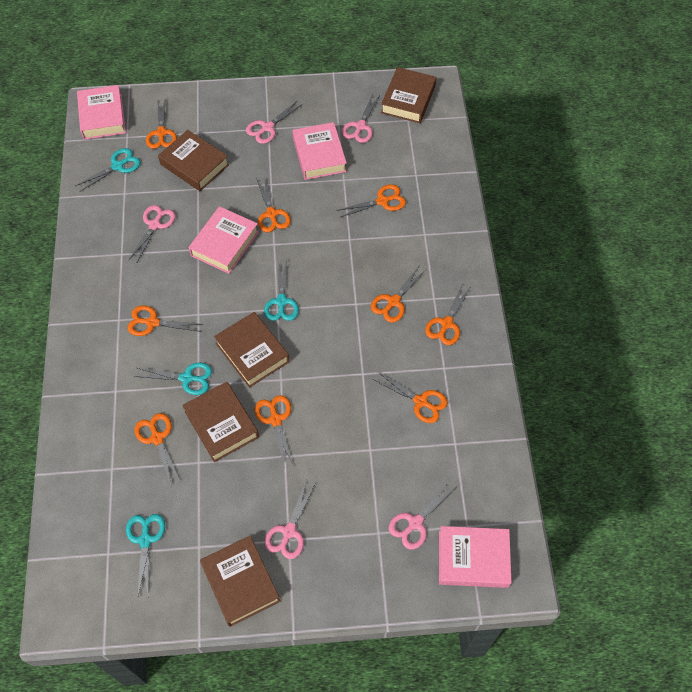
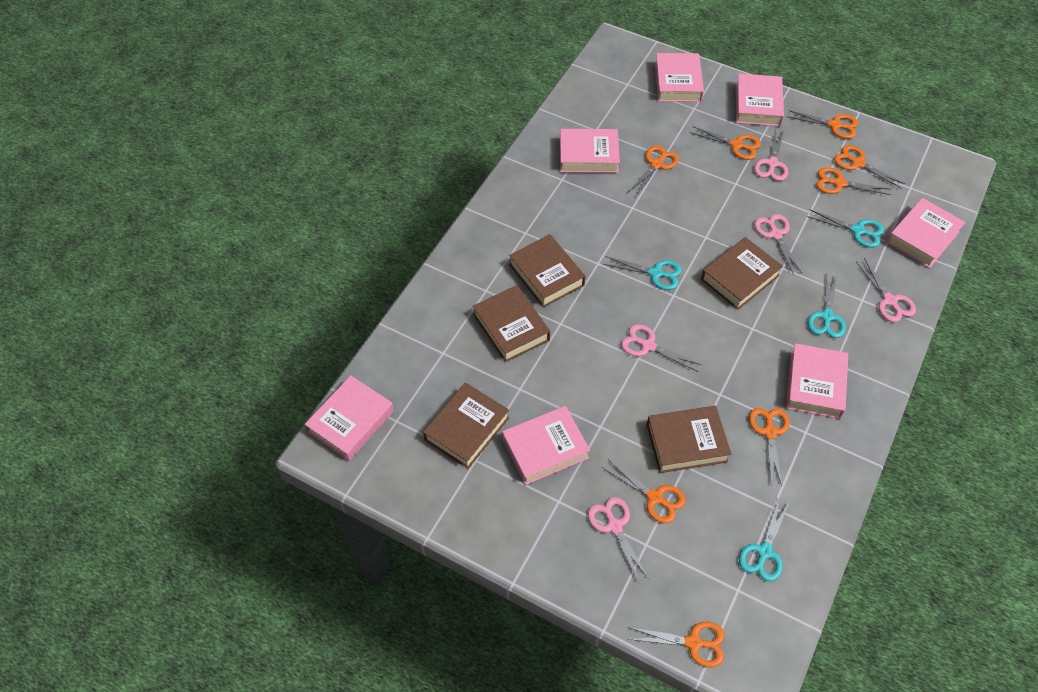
orange scissors: 9 -> 8
pink book: 4 -> 7

